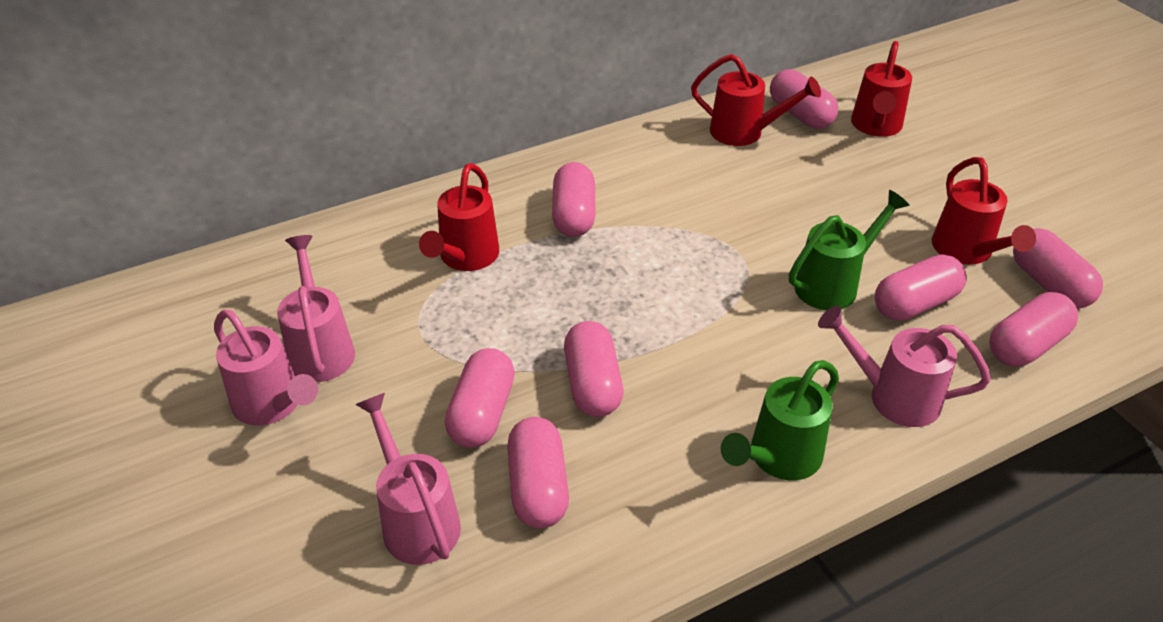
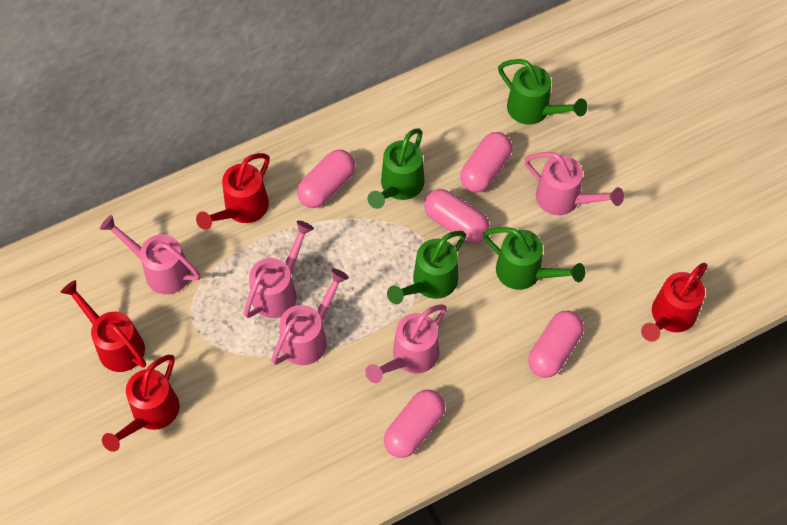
green watering can: 2 -> 4
pink capsule: 8 -> 5
pink watering can: 4 -> 5

